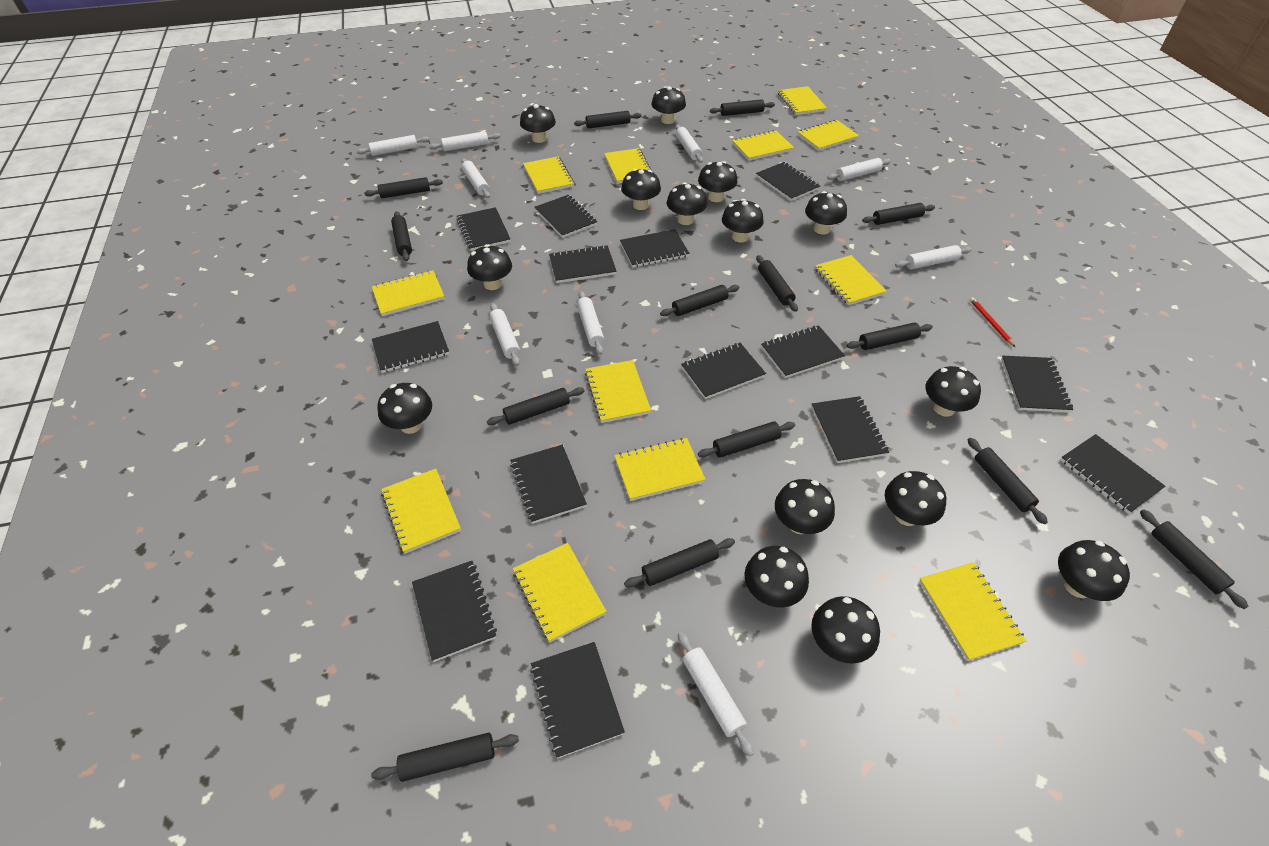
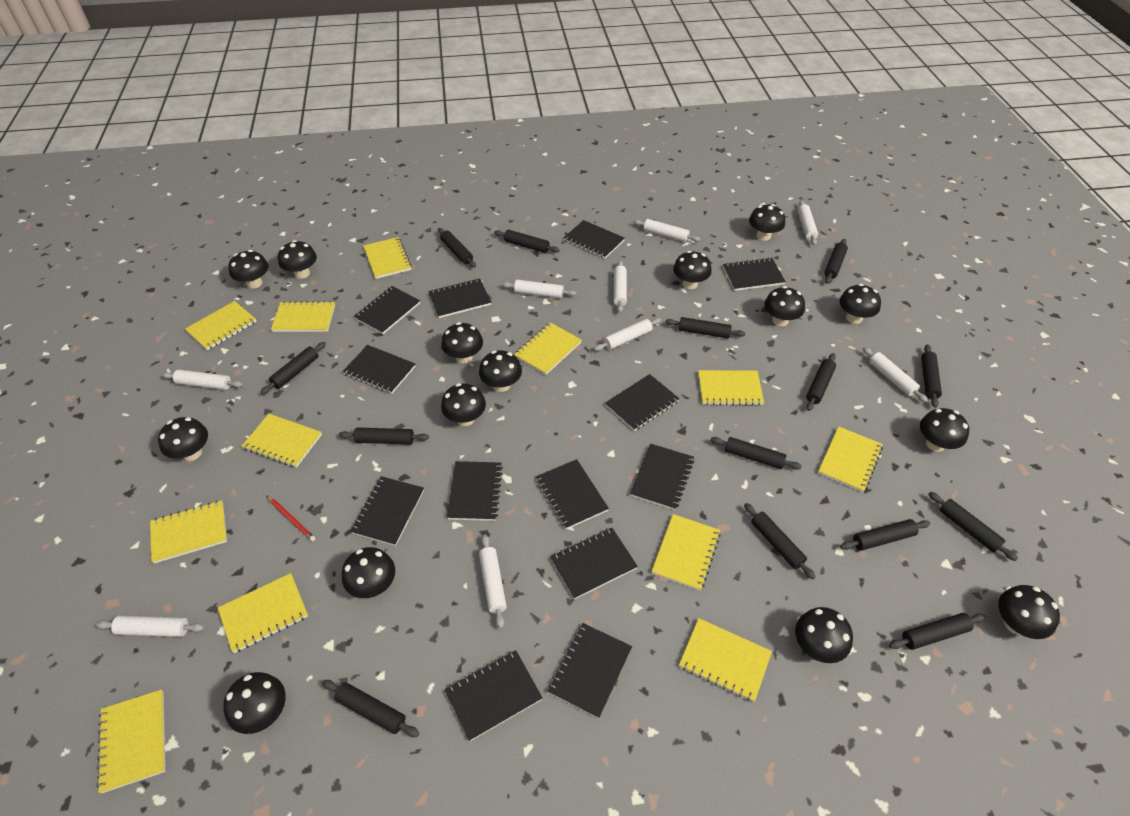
black notebook: 14 -> 13

